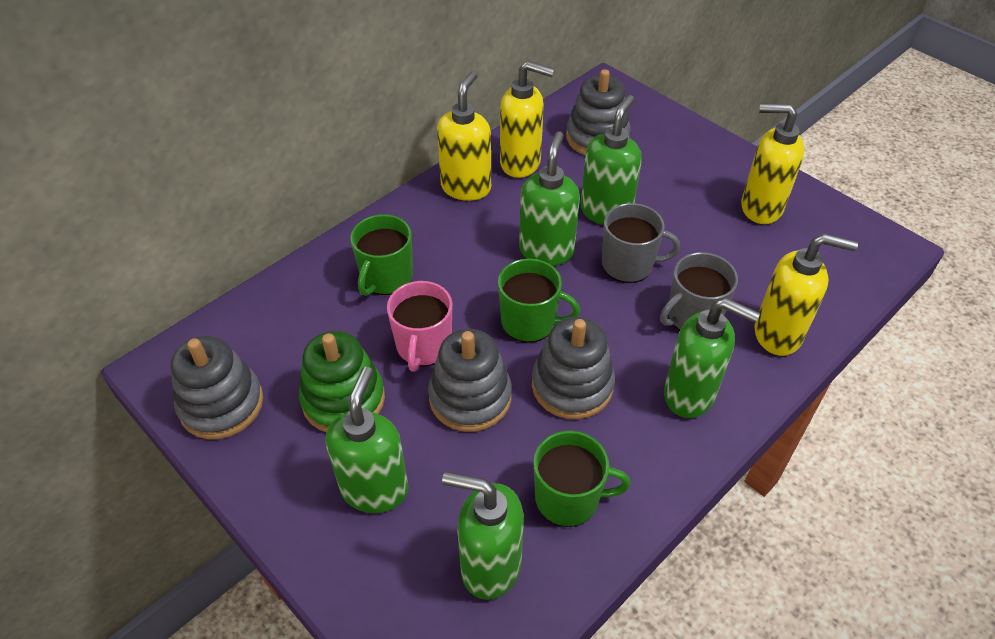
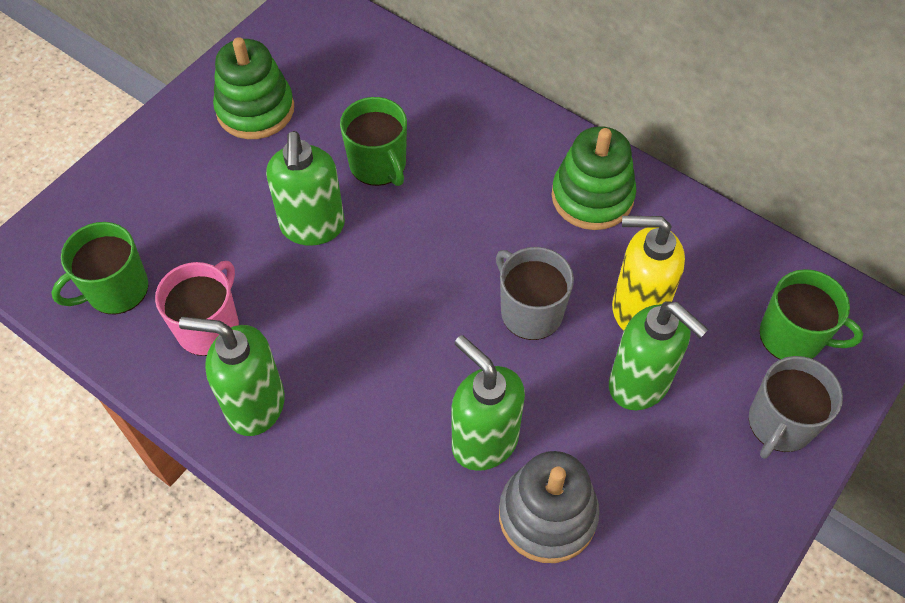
green soap dispenser: 5 -> 4
green stacking toy: 1 -> 2
grey stacking toy: 4 -> 1
yellow soap dispenser: 4 -> 1

